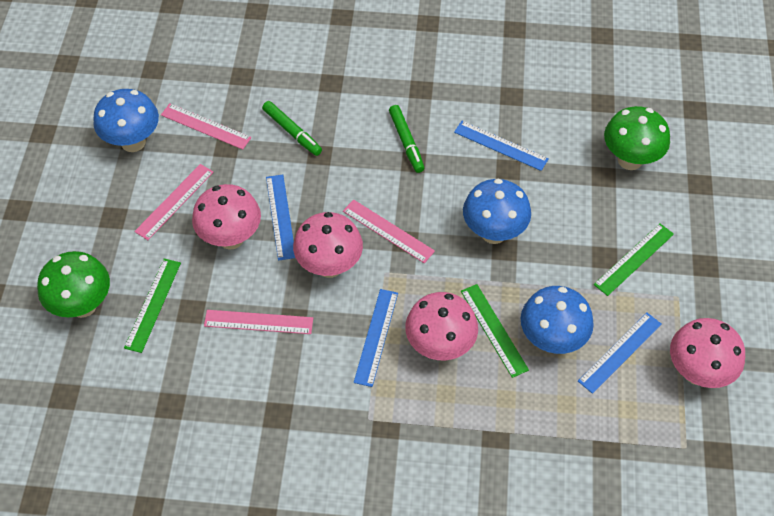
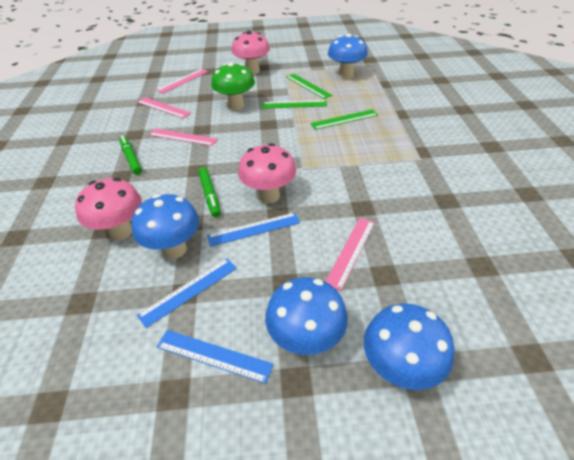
blue mushroom: 3 -> 4
blue ruler: 4 -> 3
green mushroom: 2 -> 1
pink mushroom: 4 -> 3

